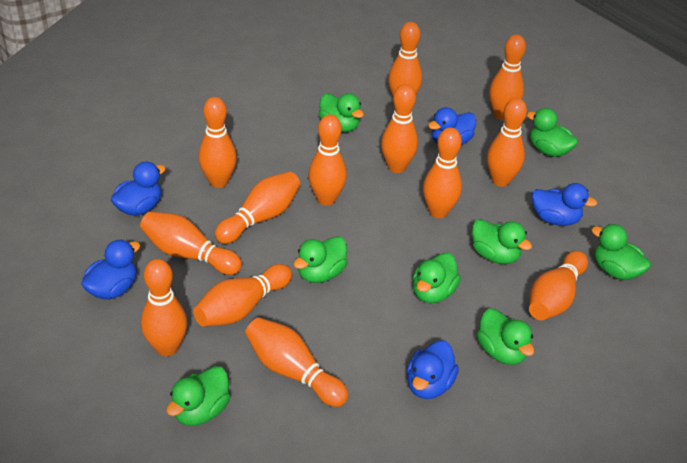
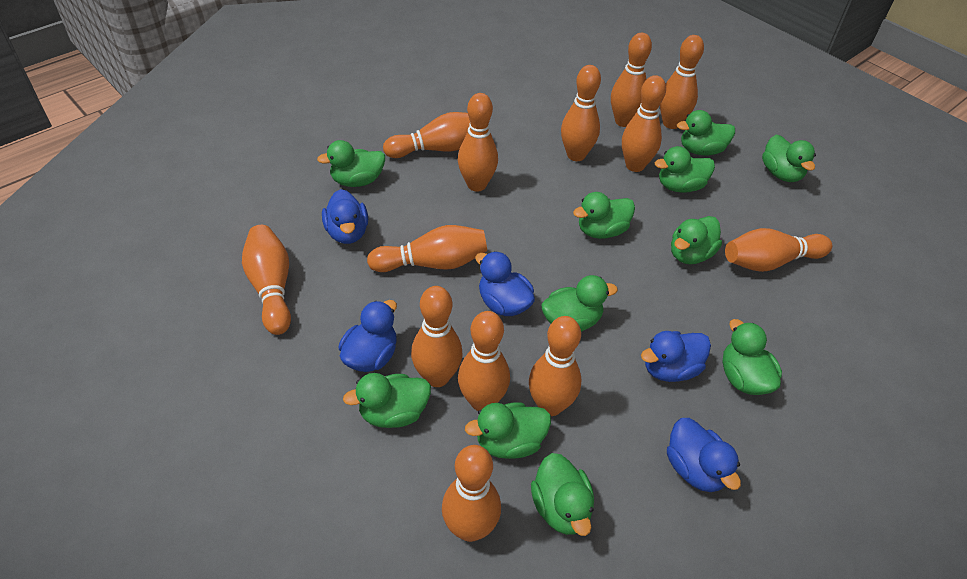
green duck: 8 -> 11

